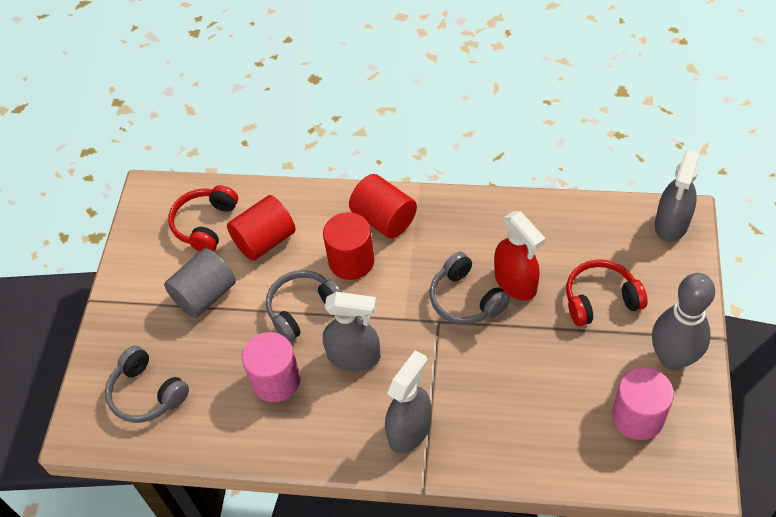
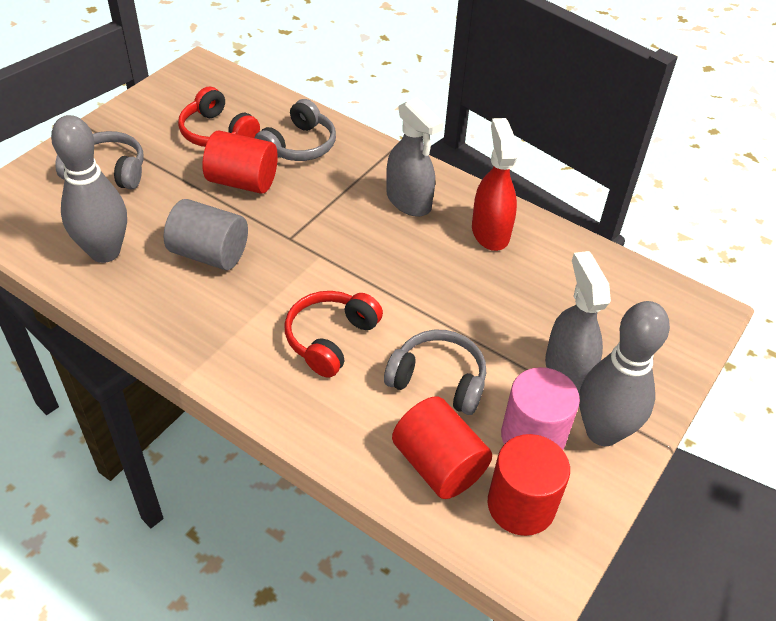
grey bowling pin: 1 -> 2
grey spray bottle: 3 -> 2
pink cylinder: 2 -> 1

